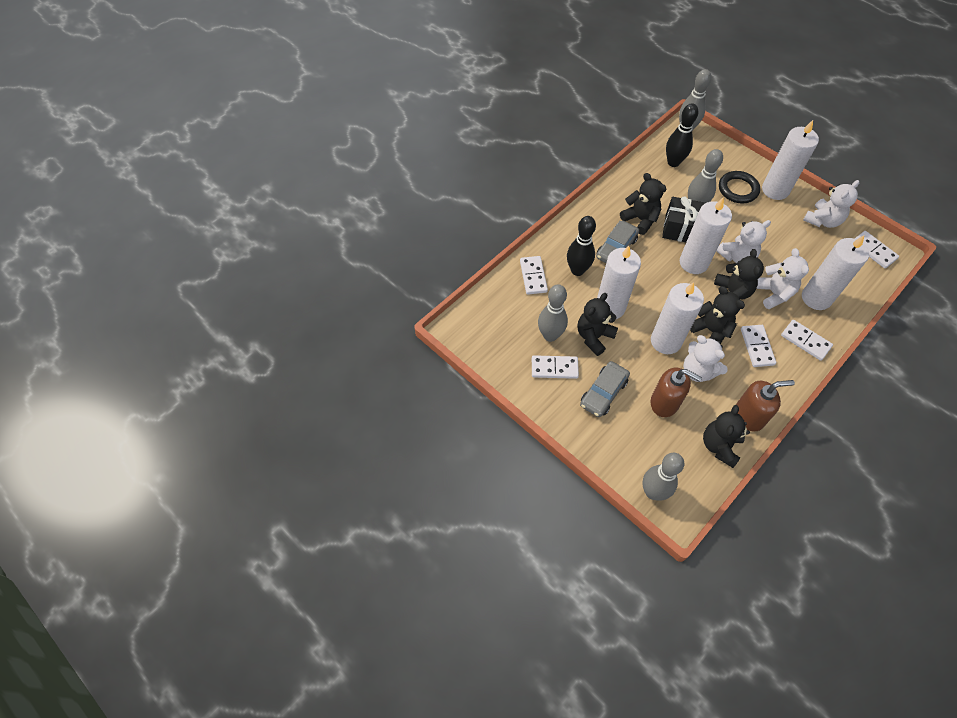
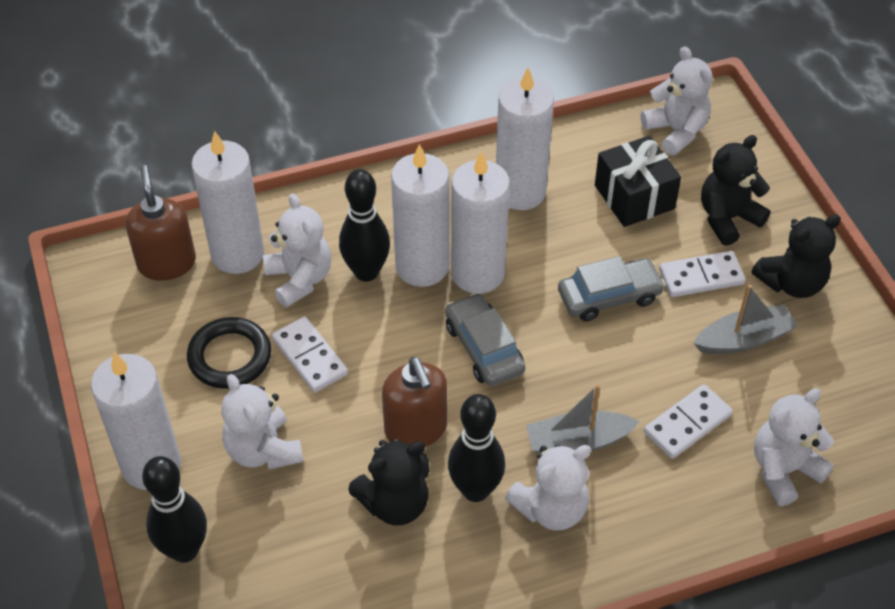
black bowling pin: 2 -> 3
black teddy bear: 5 -> 3
grey boat: 0 -> 2
grey bowling pin: 4 -> 0
white domino: 5 -> 3
white teddy bear: 4 -> 5

